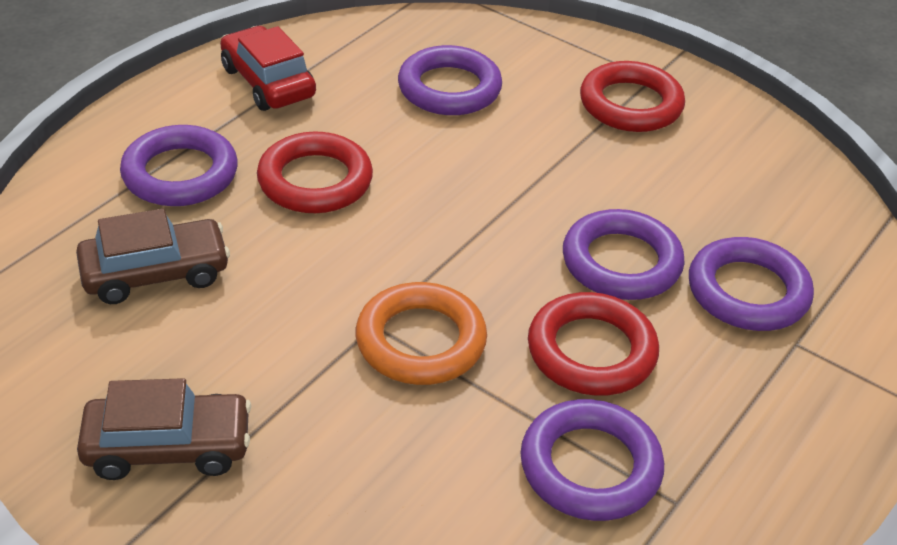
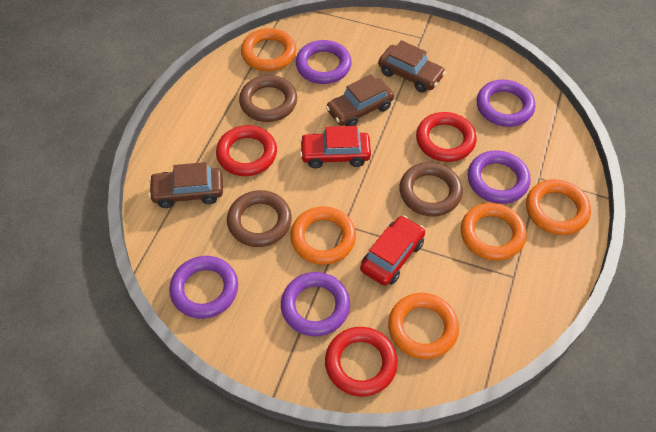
brown car: 2 -> 3
brown ring: 0 -> 3
orange ring: 1 -> 5
red car: 1 -> 2

